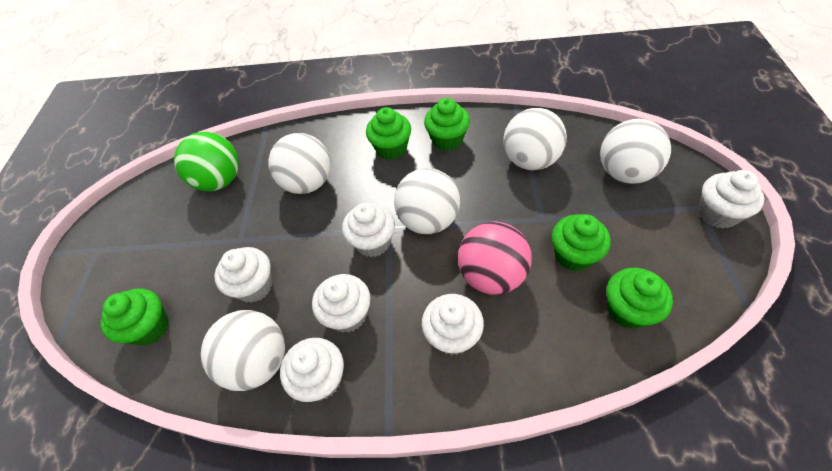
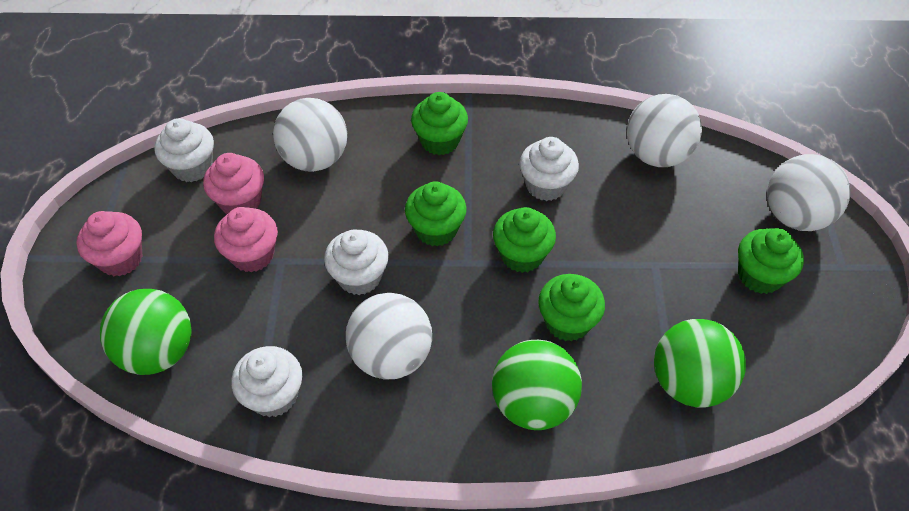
green ball: 1 -> 3
pink ball: 1 -> 0
pink cupcake: 0 -> 3
white ball: 5 -> 4
white cupcake: 6 -> 4

